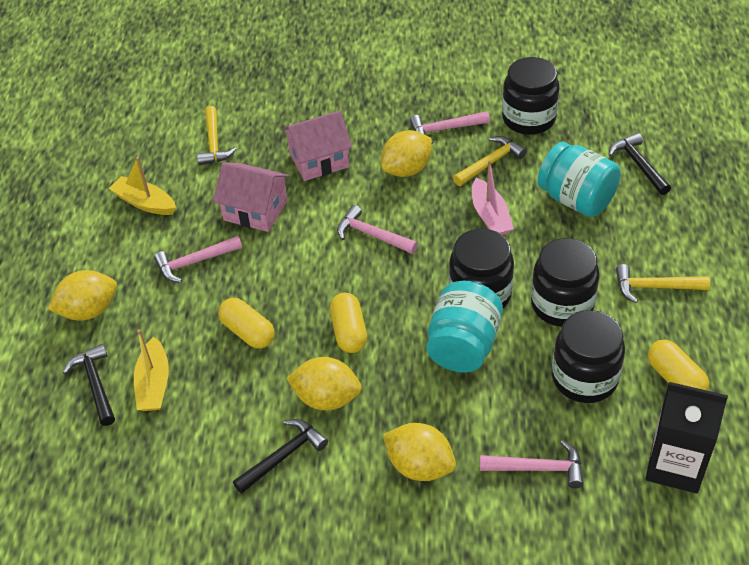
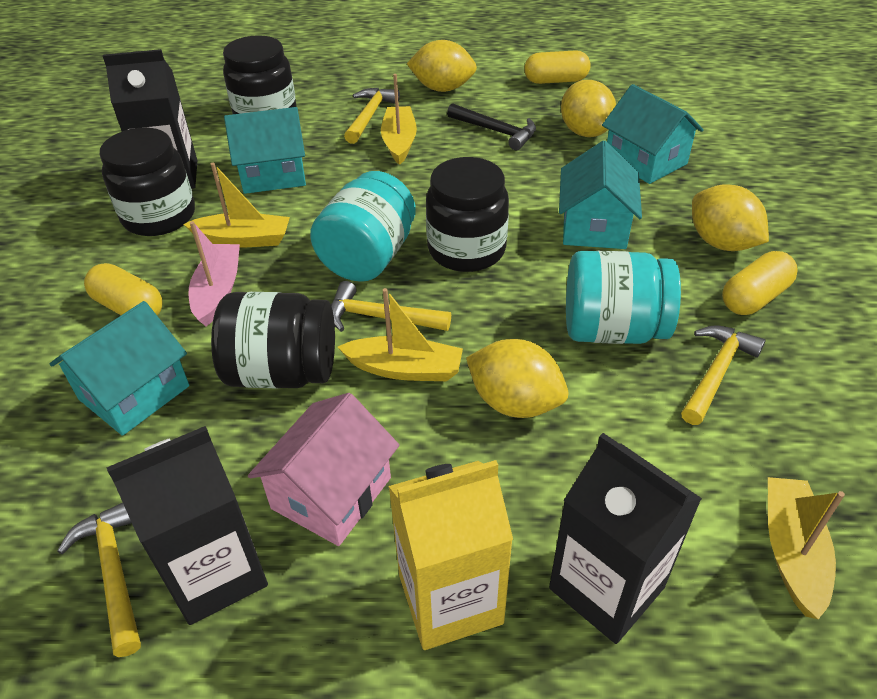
black carton: 1 -> 3
black hammer: 3 -> 1
pink hammer: 4 -> 0
pink house: 2 -> 1
turquoise house: 0 -> 4
yellow boat: 2 -> 4
yellow carton: 0 -> 1
yellow hammer: 3 -> 4

